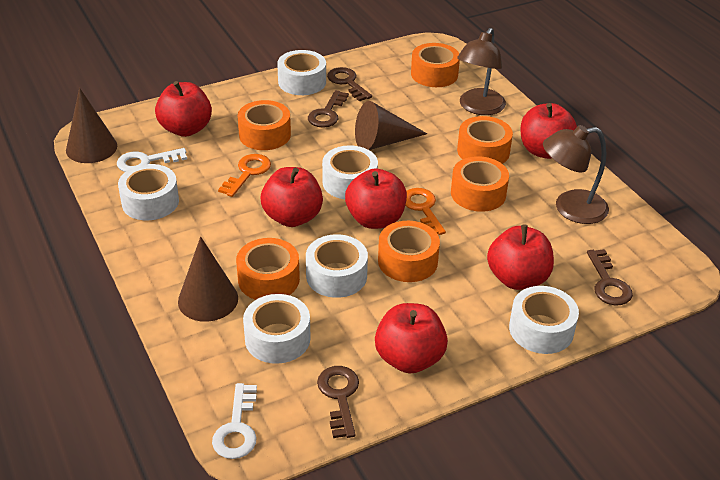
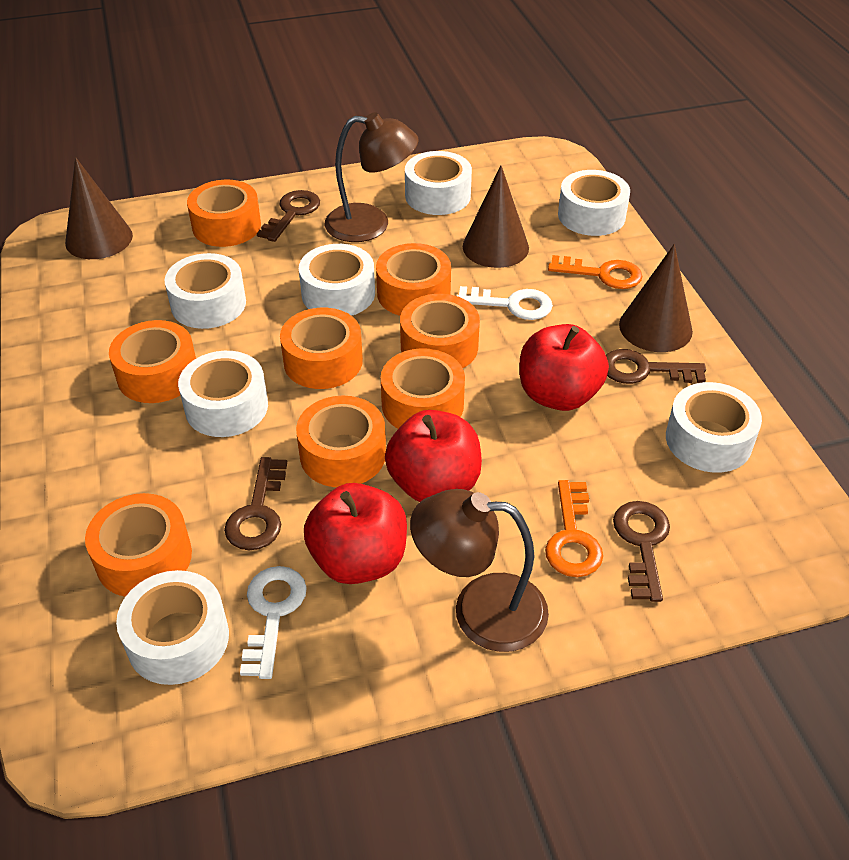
orange tape: 6 -> 8
red apple: 6 -> 3
white tape: 6 -> 7

